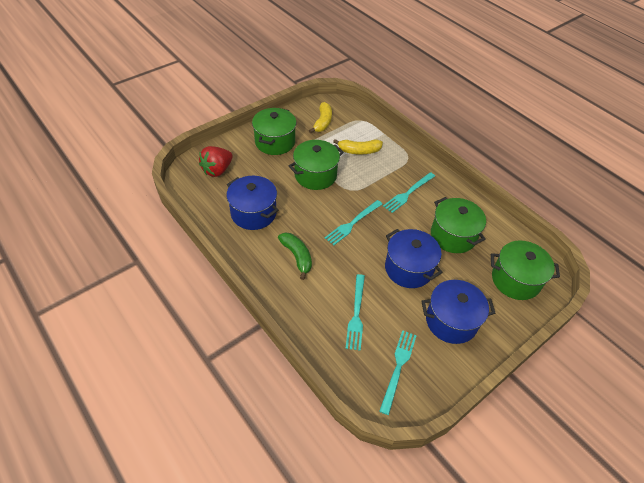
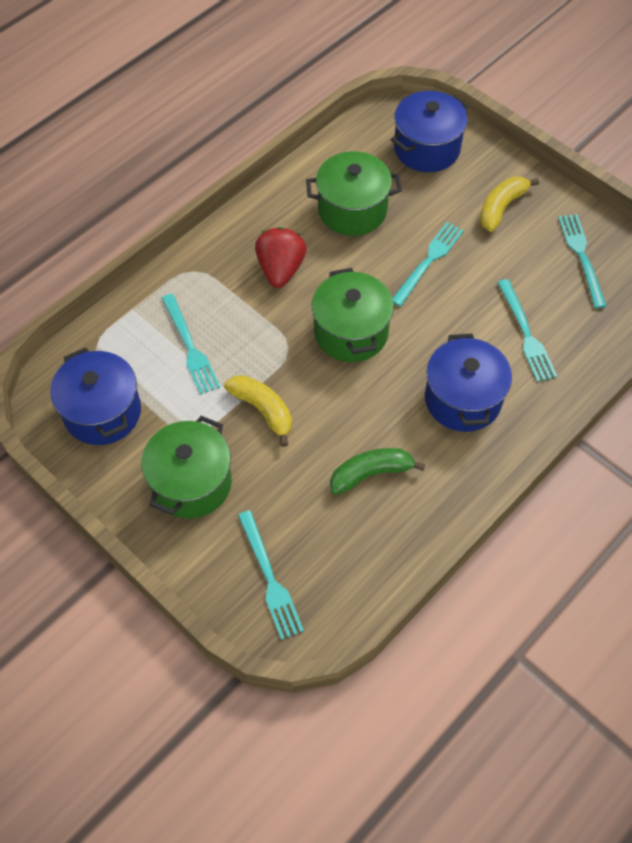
green pot: 4 -> 3
turquoise fork: 4 -> 5

